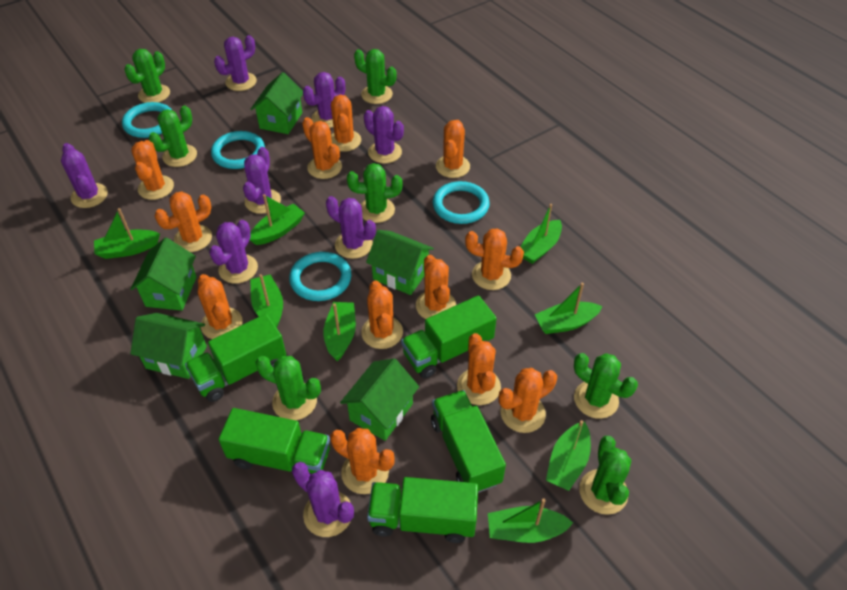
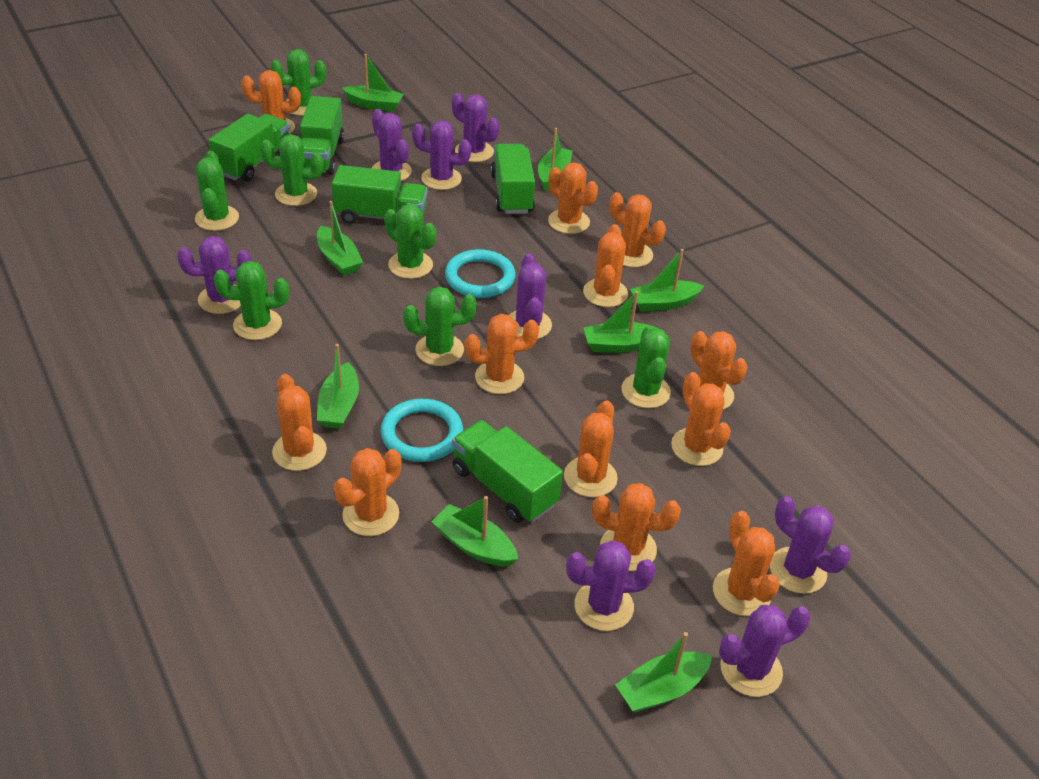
green house: 5 -> 0
turquoise ring: 4 -> 2

